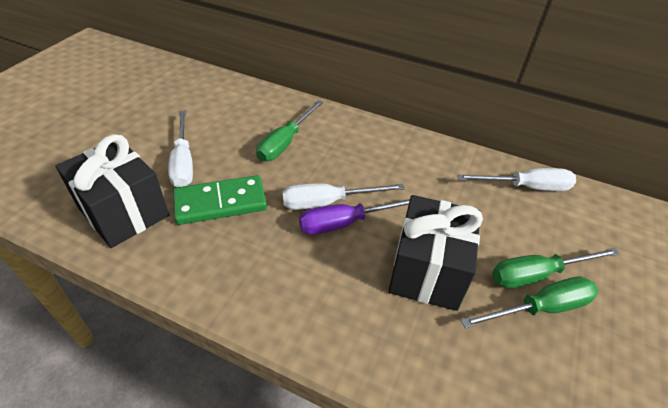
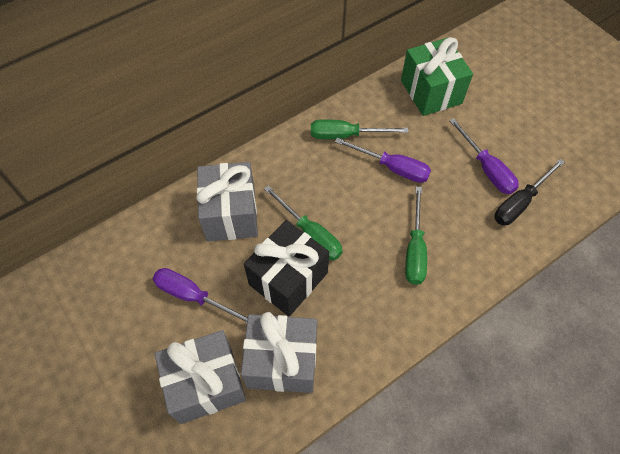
black gift: 2 -> 1
black screwdriver: 0 -> 1
green domino: 1 -> 0
green gift: 0 -> 1
grey gift: 0 -> 3
purple screwdriver: 1 -> 3
white screwdriver: 3 -> 0

